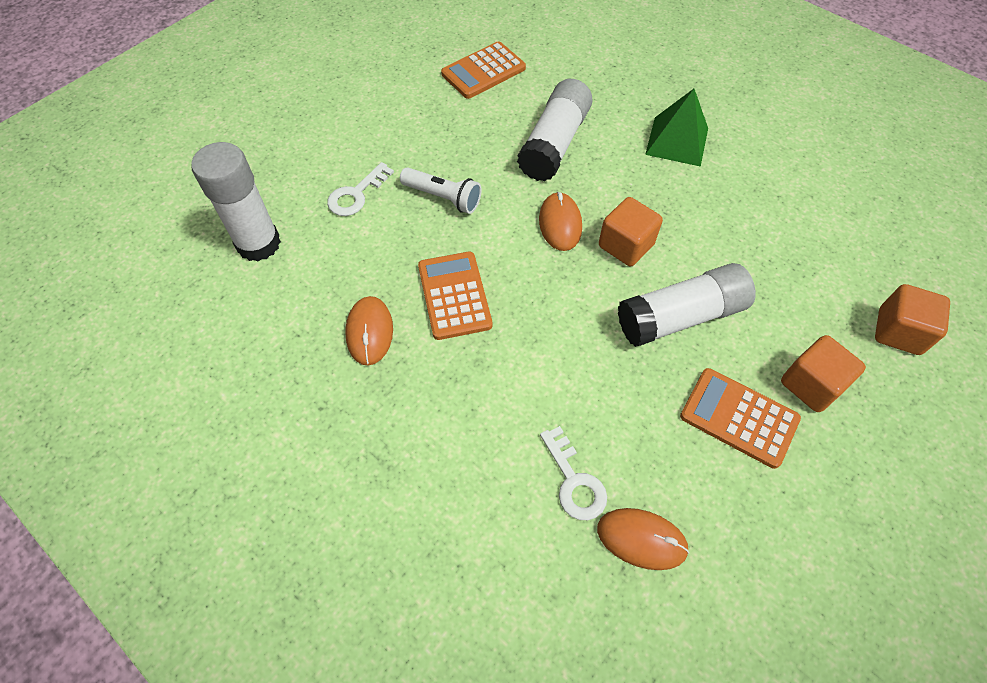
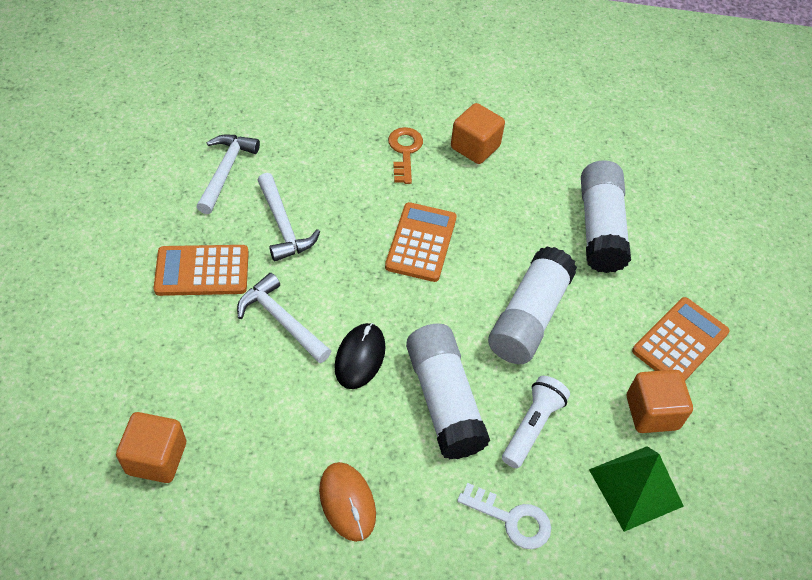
black mouse: 0 -> 1
orange key: 0 -> 1
orange mouse: 3 -> 1
white hammer: 0 -> 3
white key: 2 -> 1

